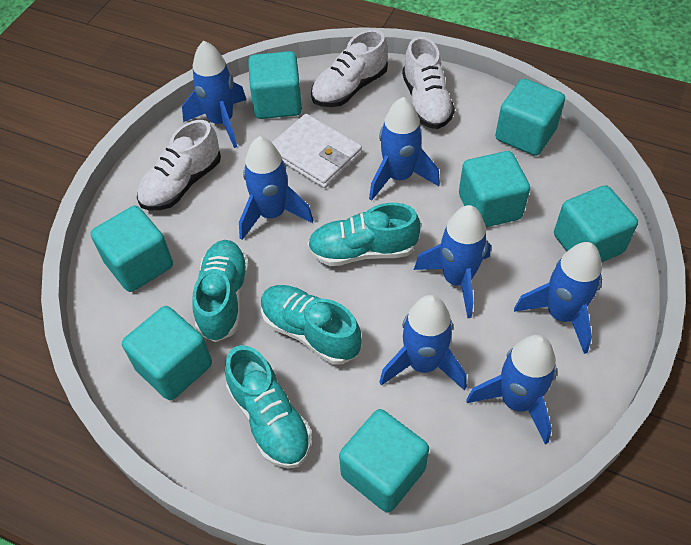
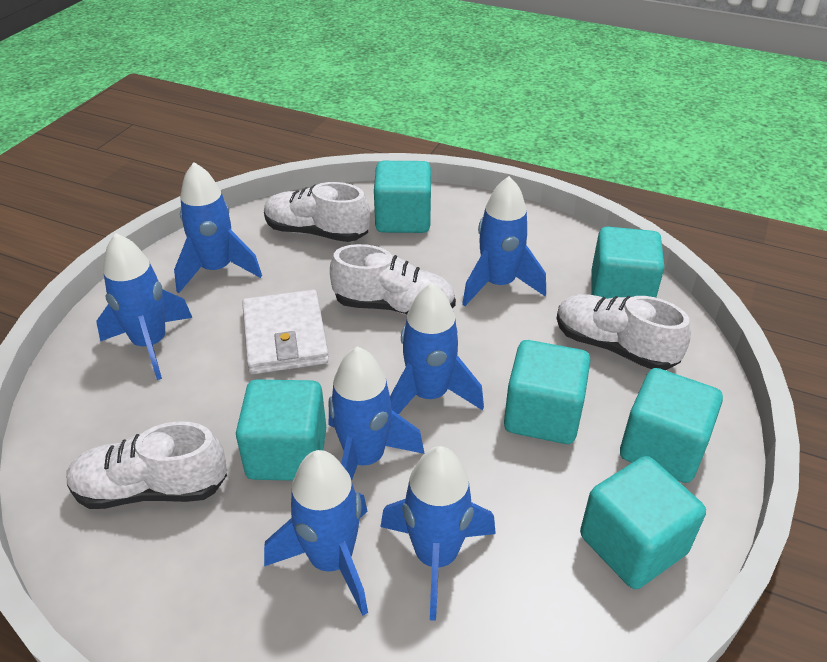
turquoise cube: 7 -> 6
turquoise shoe: 4 -> 0
white shoe: 3 -> 4

